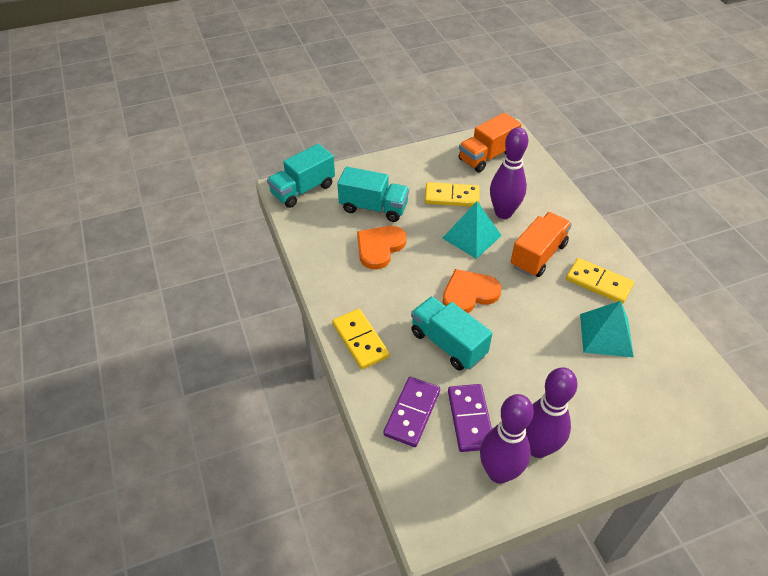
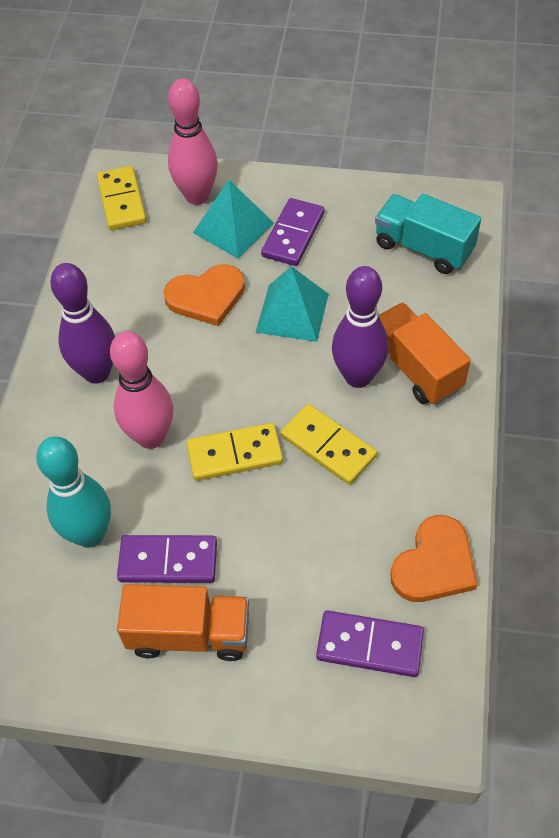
pink bowling pin: 0 -> 2
purple bowling pin: 3 -> 2
purple domino: 2 -> 3
turquoise bowling pin: 0 -> 1
turquoise truck: 3 -> 1

